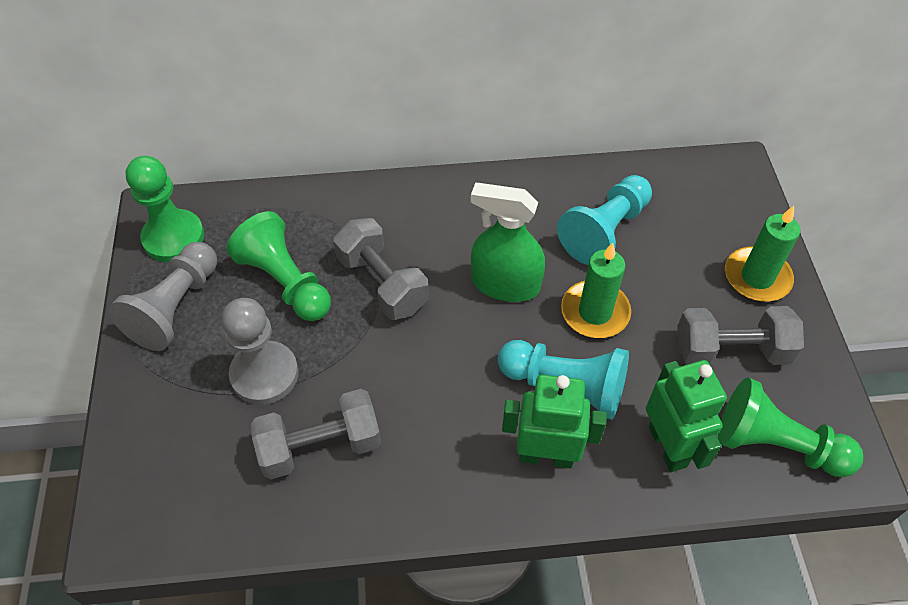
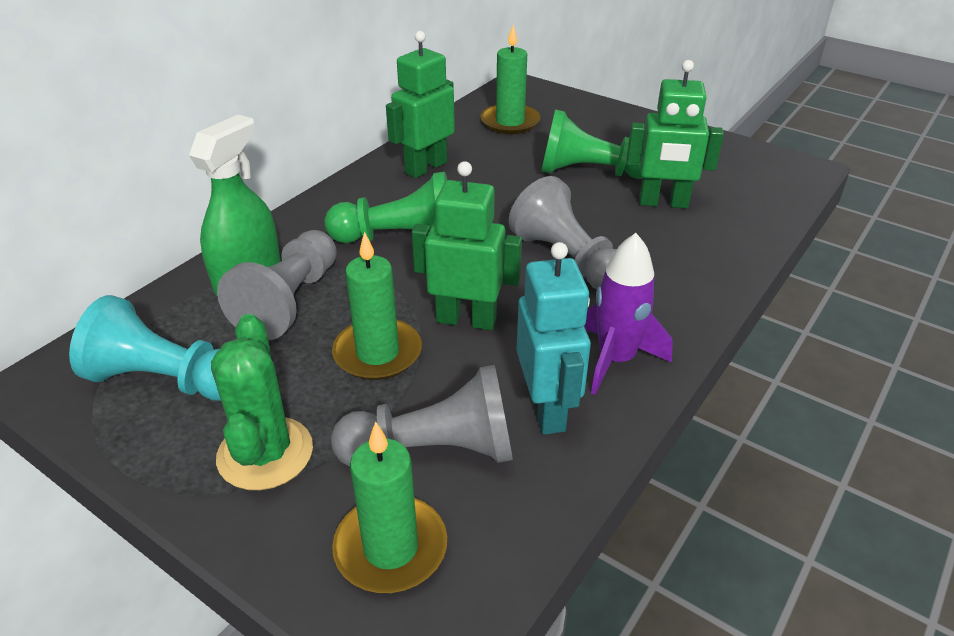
green cactus: 0 -> 1
green candle: 2 -> 3
green pawn: 3 -> 2
green robot: 2 -> 3
grey dumbbell: 3 -> 0
grey pawn: 2 -> 3
purple rocket: 0 -> 1
turquoise pawn: 2 -> 1
turquoise robot: 0 -> 1

